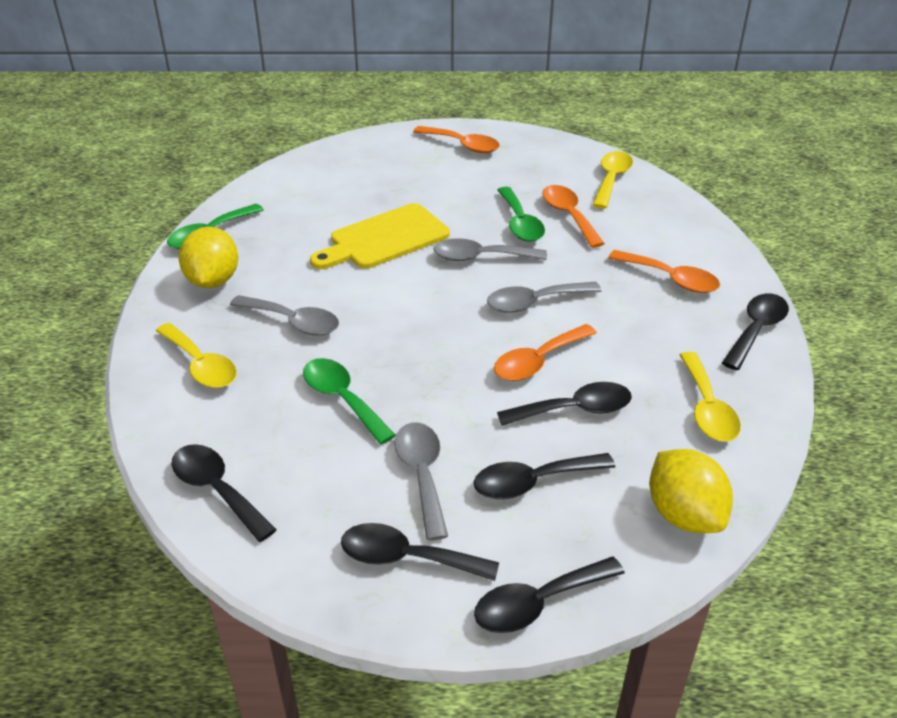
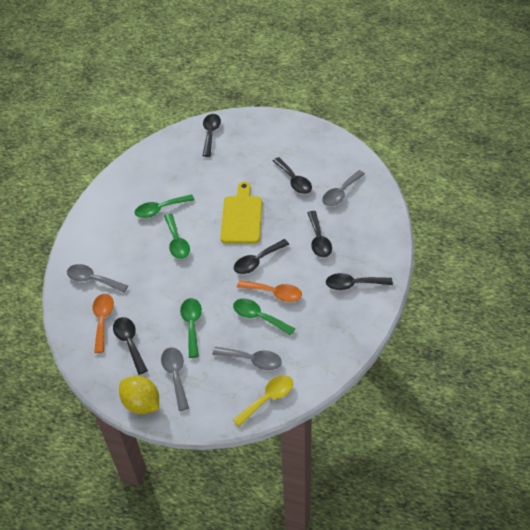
green spoon: 3 -> 4
orange spoon: 4 -> 2
yellow lemon: 2 -> 1
yellow spoon: 3 -> 1

